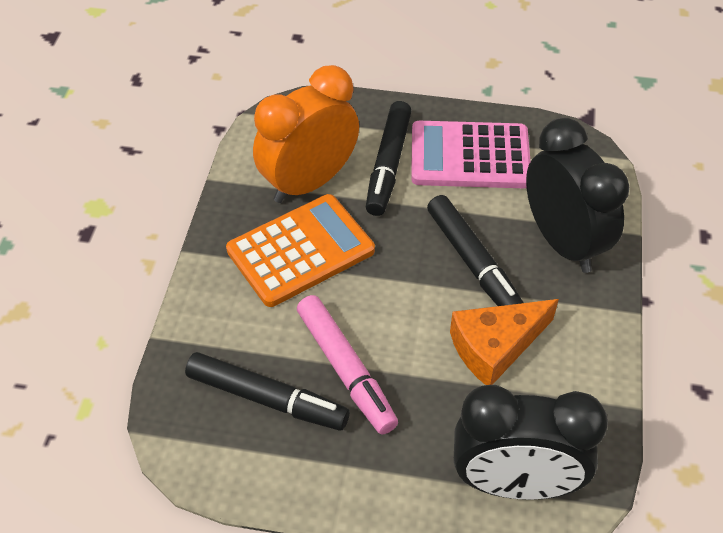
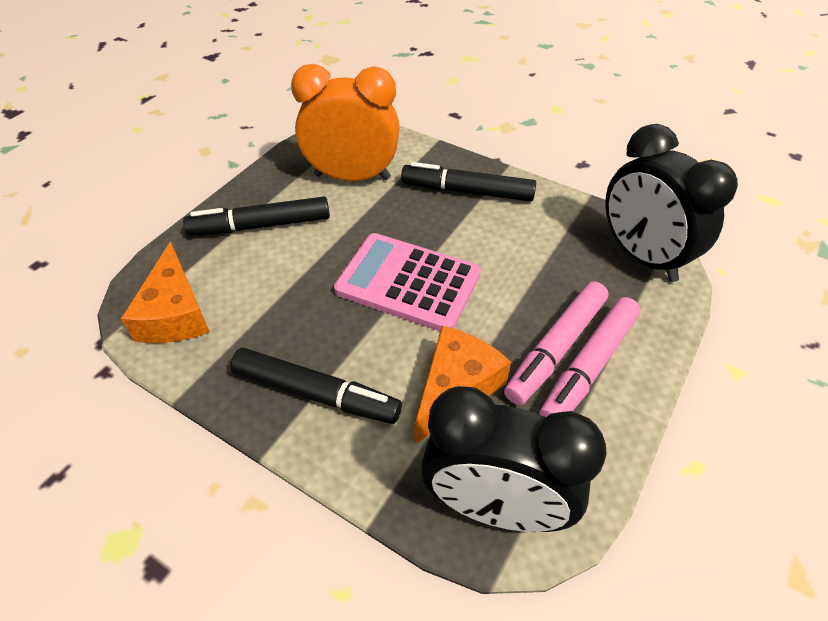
orange calculator: 1 -> 0
orange cheese: 1 -> 2
pink marker: 1 -> 2

